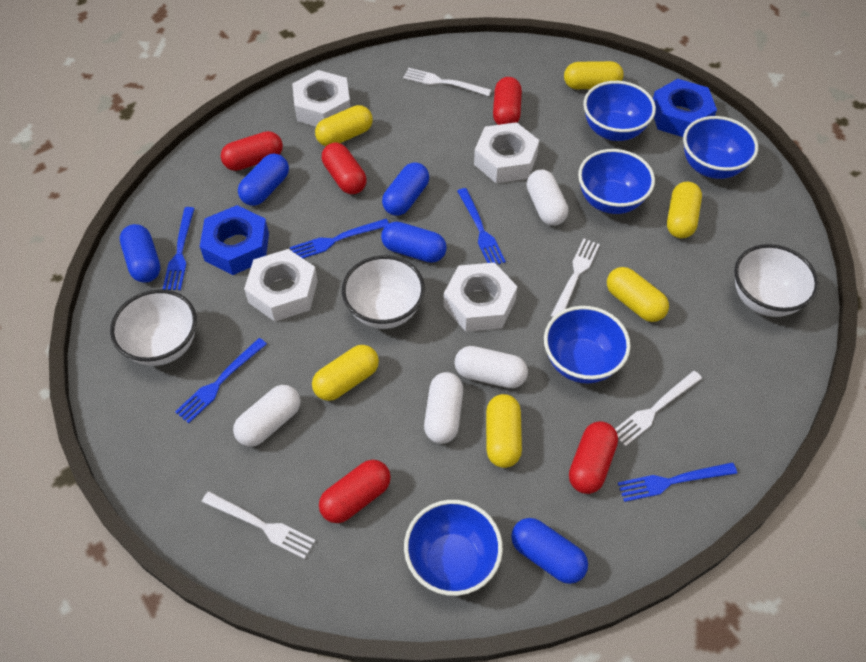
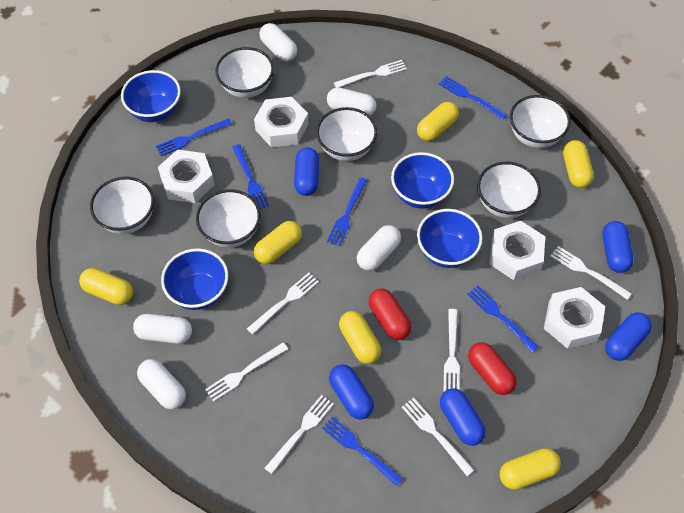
blue bowl: 5 -> 4
blue fork: 5 -> 6
blue nut: 2 -> 0
red capsule: 5 -> 2
white bowl: 3 -> 6
white capsule: 4 -> 5
white fork: 4 -> 7

